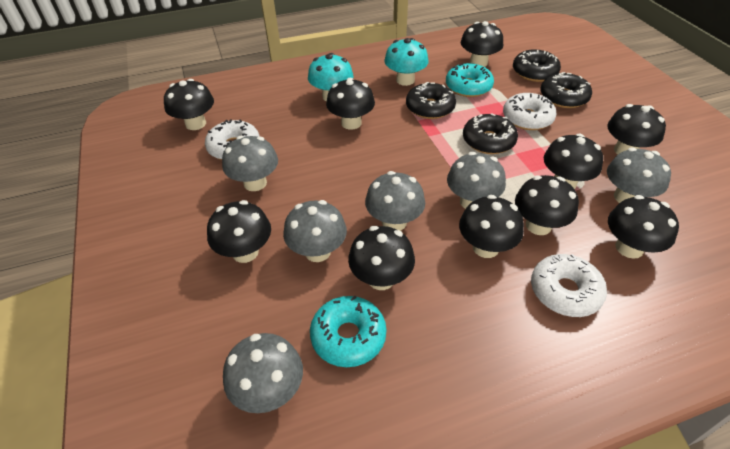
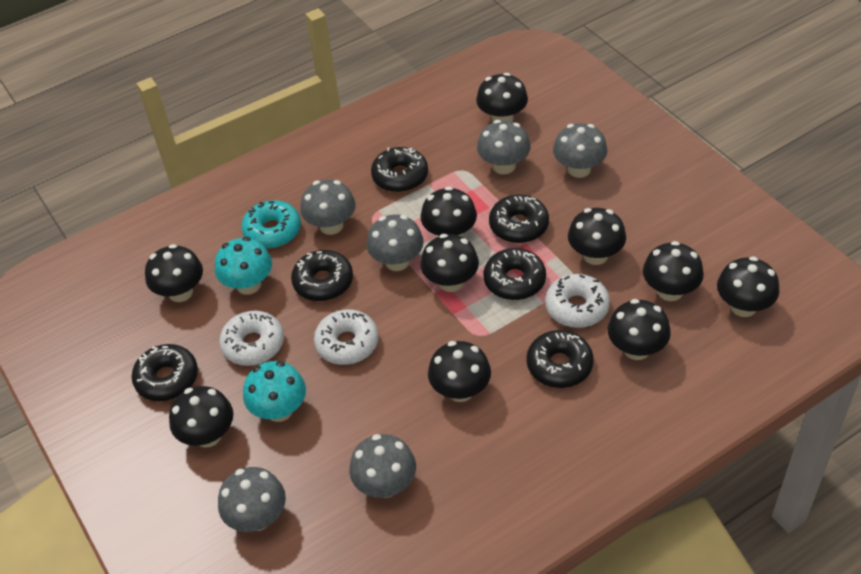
black donut: 4 -> 6
turquoise donut: 2 -> 1

